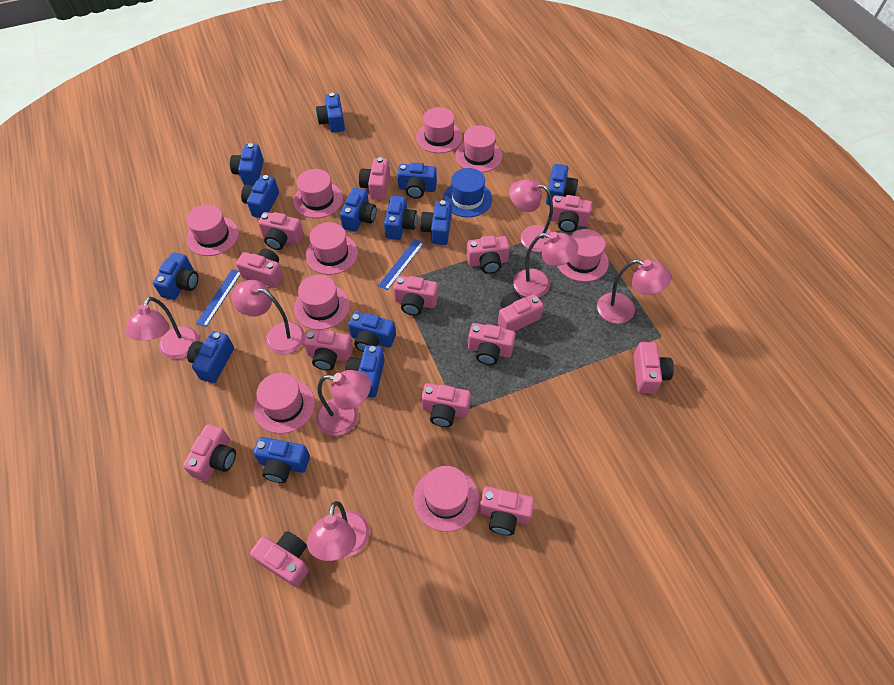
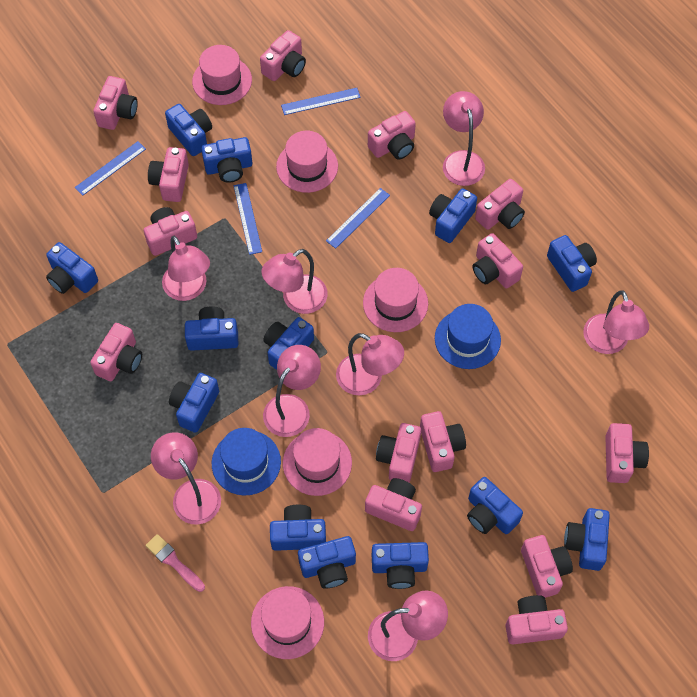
blue hat: 1 -> 2
blue ruler: 2 -> 4
pink brush: 0 -> 1
pink hat: 9 -> 5
pink lamp: 7 -> 8

